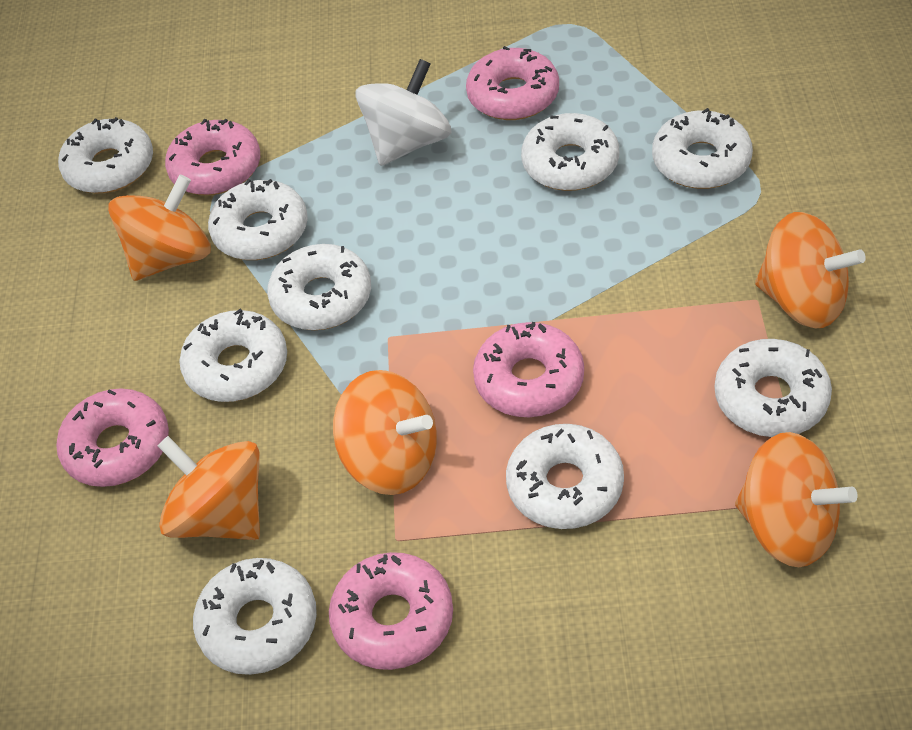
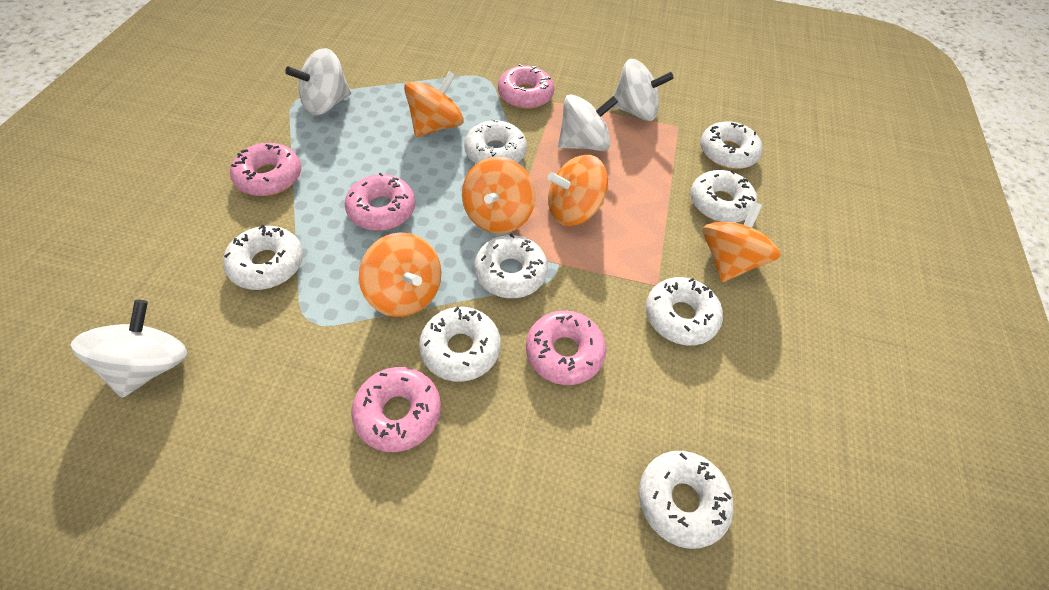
white donut: 9 -> 8
white spinning top: 1 -> 4

